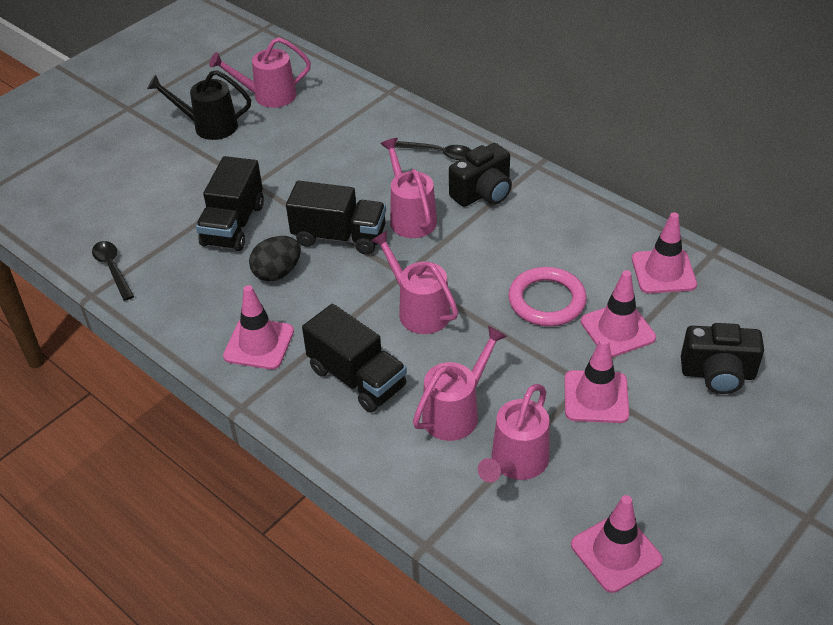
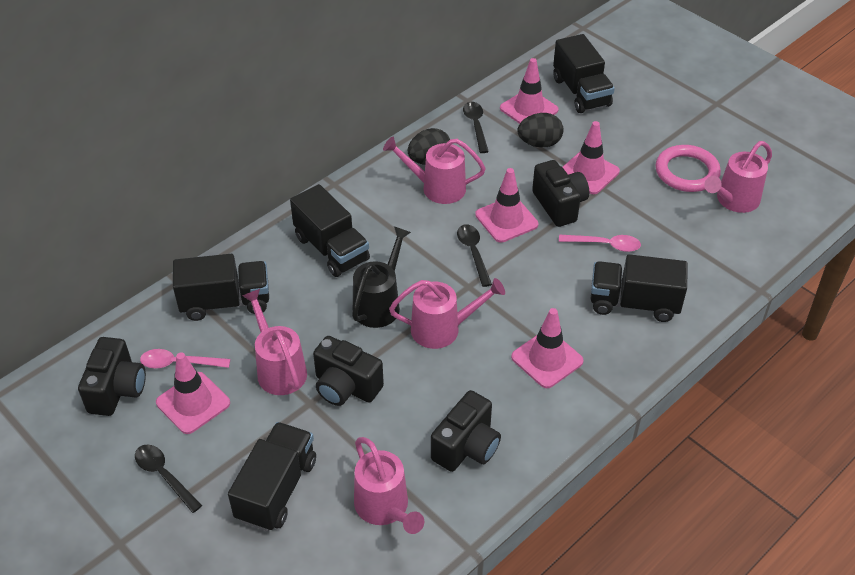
black camera: 2 -> 4
black egg: 1 -> 2
black spoon: 2 -> 3
black truck: 3 -> 5
pink spoon: 0 -> 2

